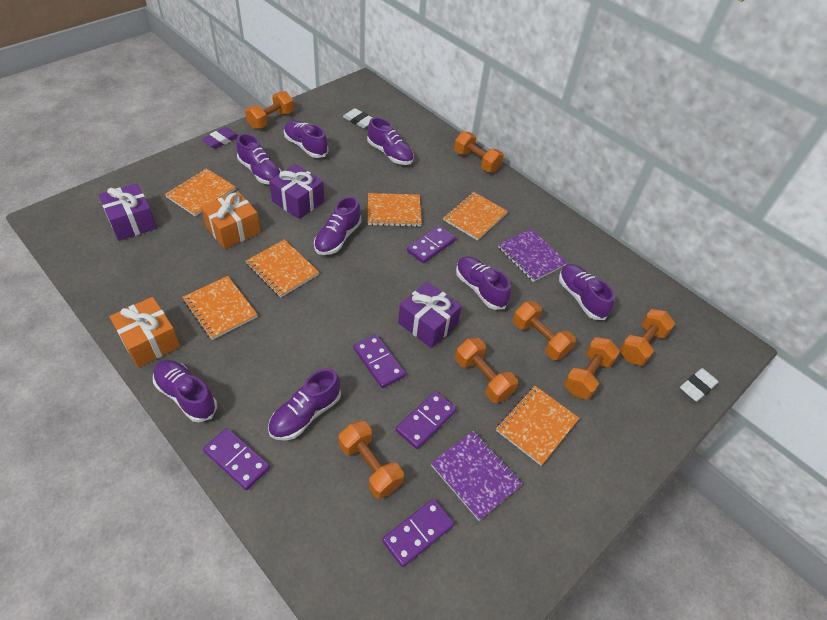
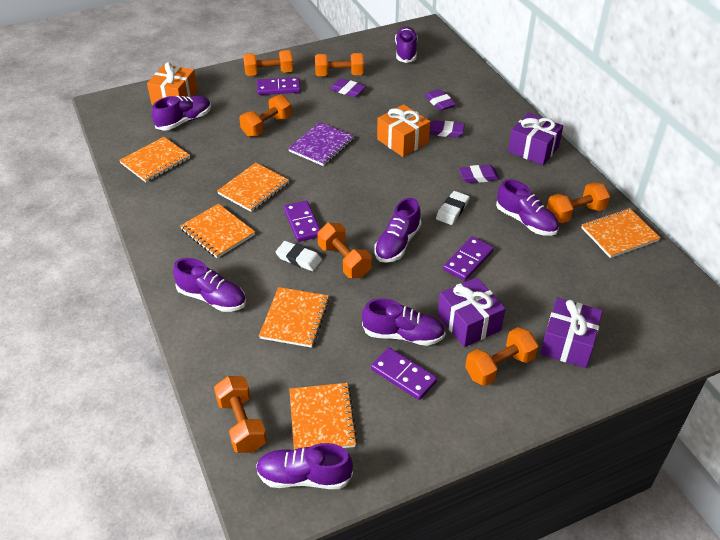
purple domino: 5 -> 4
purple eraser: 1 -> 4
purple notebook: 2 -> 1
purple shoe: 8 -> 7

